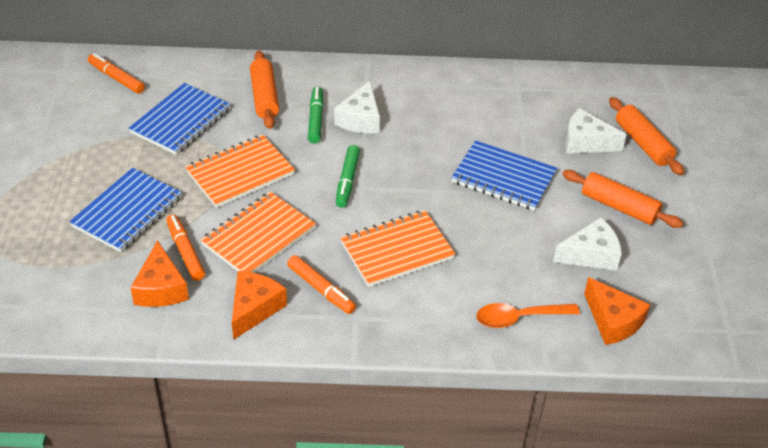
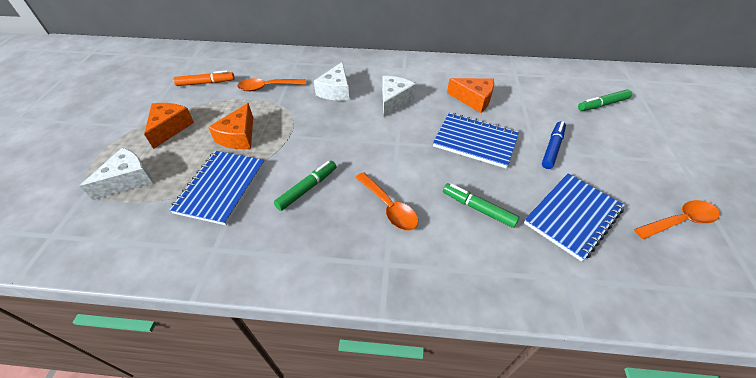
blue marker: 0 -> 1
green marker: 2 -> 3
orange marker: 3 -> 1
orange notebook: 3 -> 0
orange rolling pin: 3 -> 0
orange spoon: 1 -> 3

